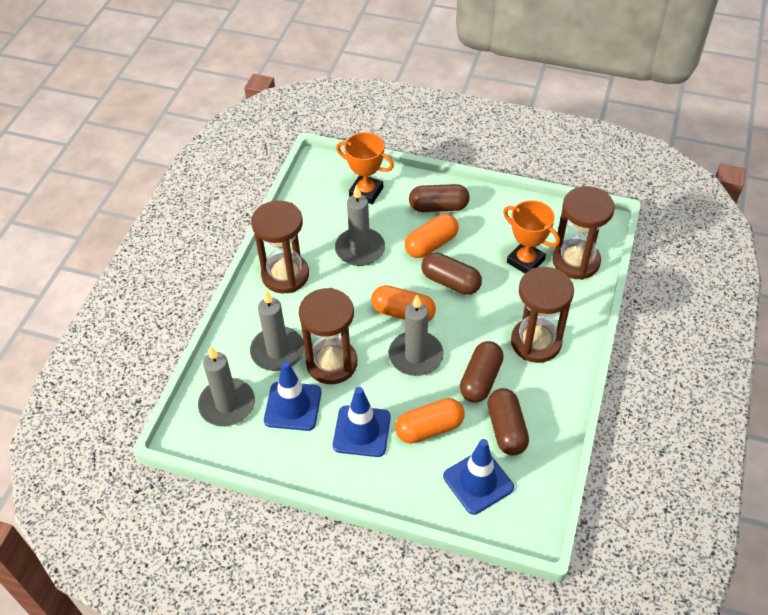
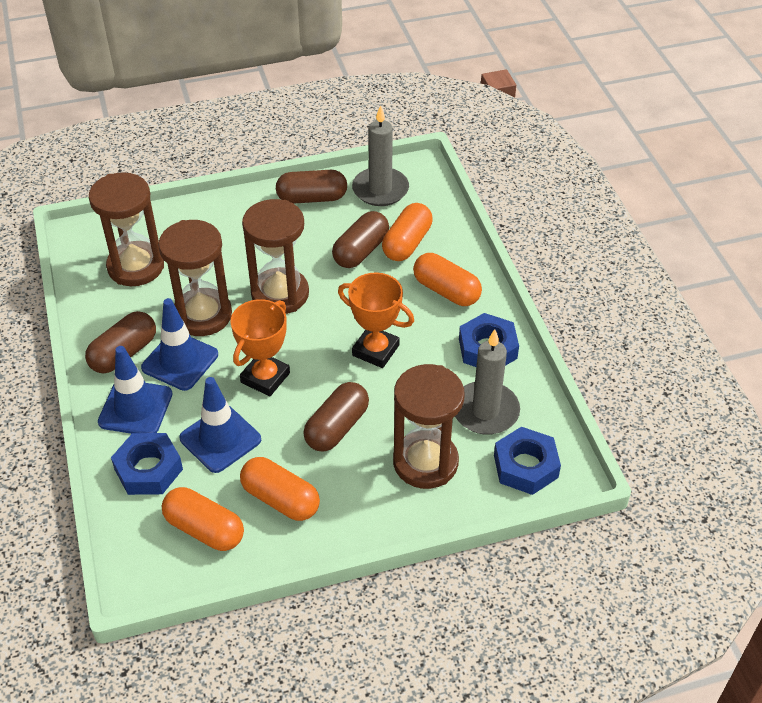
blue nut: 0 -> 3
grey candle: 4 -> 2
orange capsule: 3 -> 4

